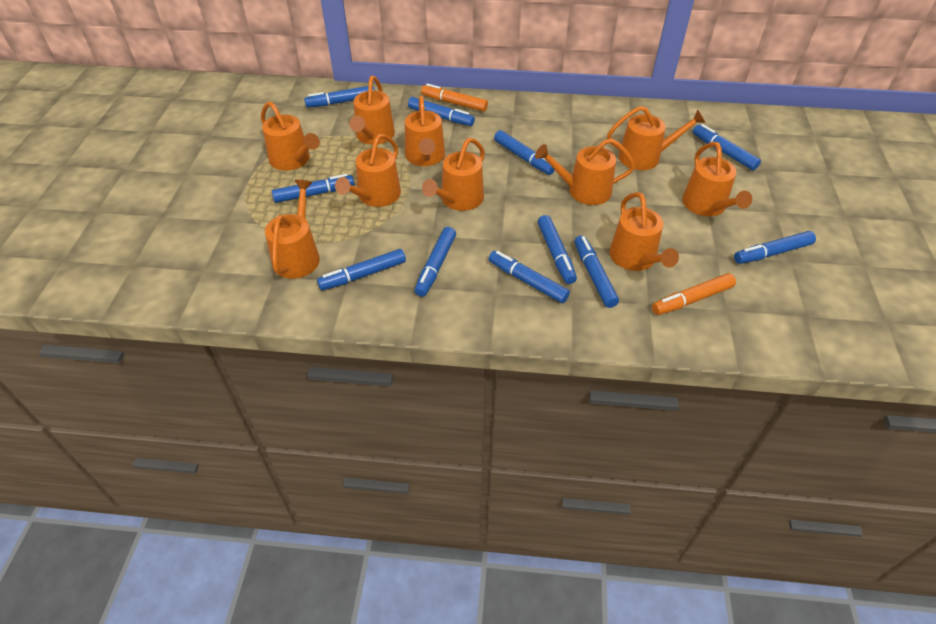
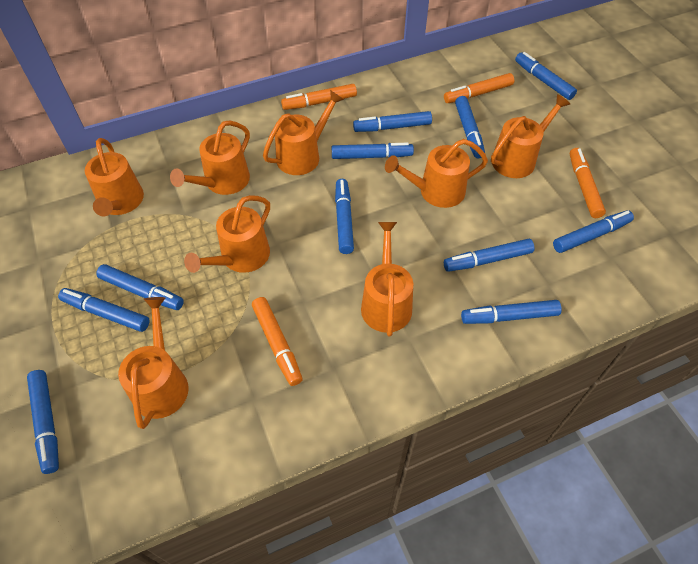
orange marker: 2 -> 4
orange watering can: 10 -> 8

